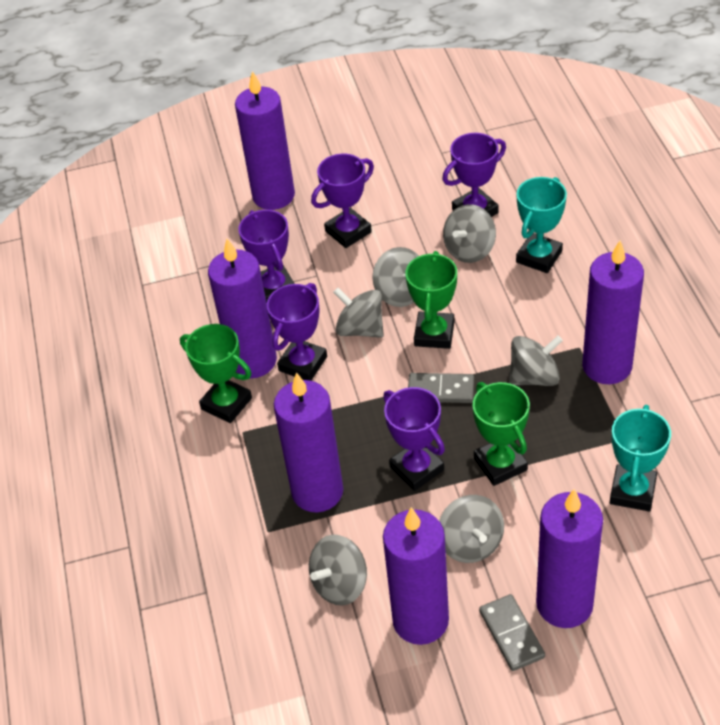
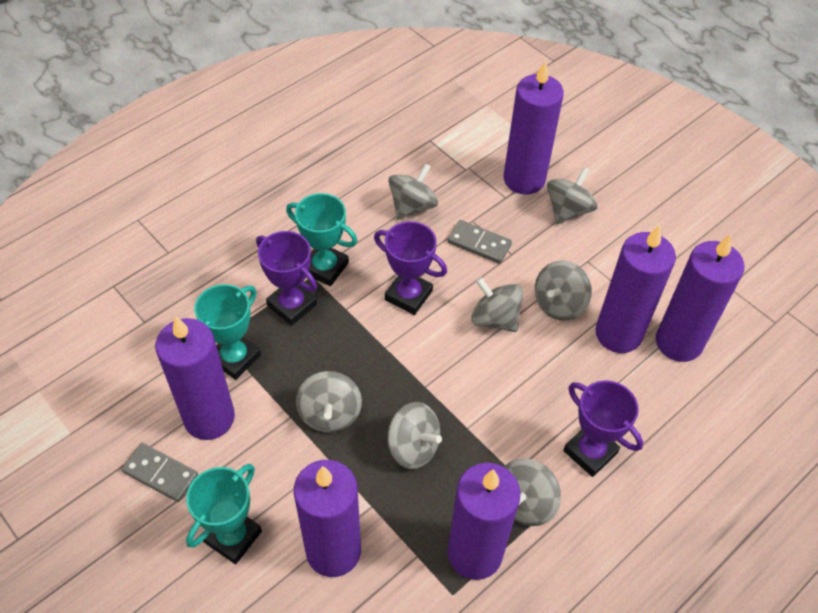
green trophy: 3 -> 0
grey spinning top: 6 -> 7
purple trophy: 5 -> 3
turquoise trophy: 2 -> 3

